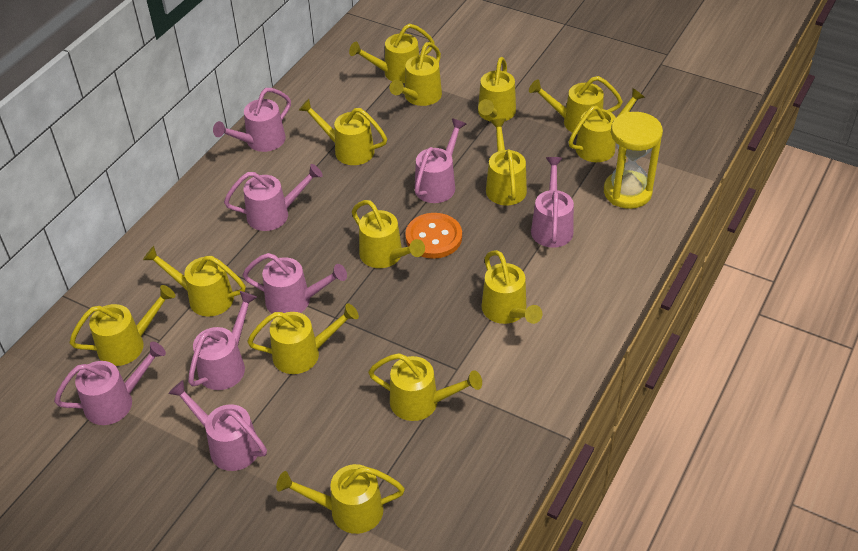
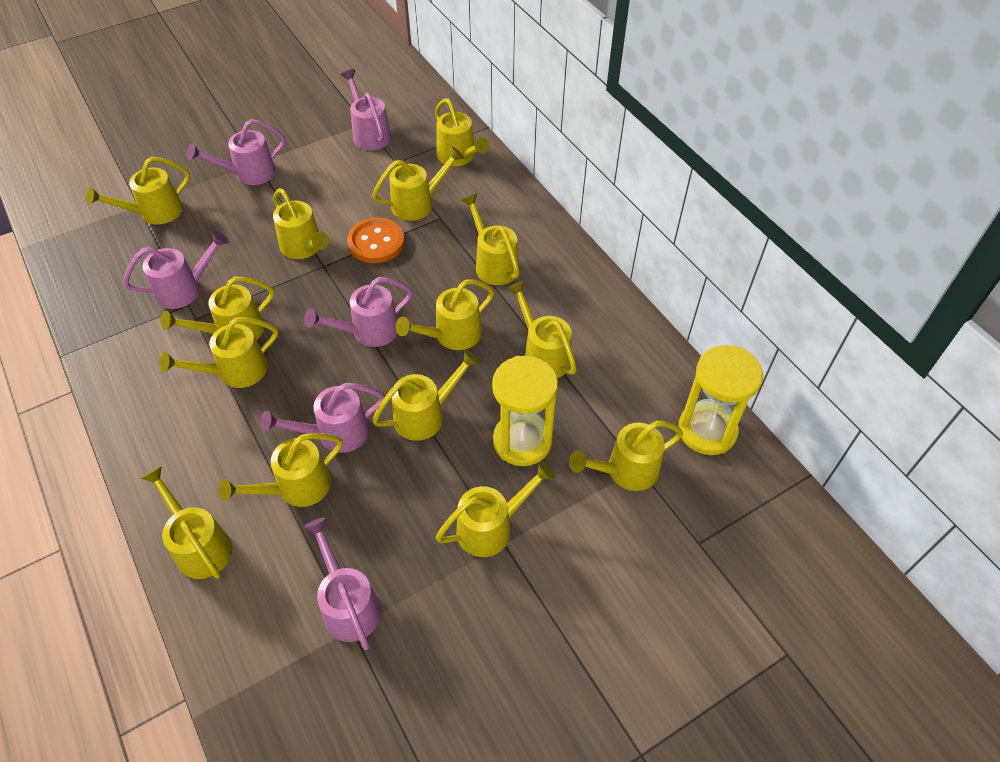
pink watering can: 8 -> 6
yellow hourglass: 1 -> 2

